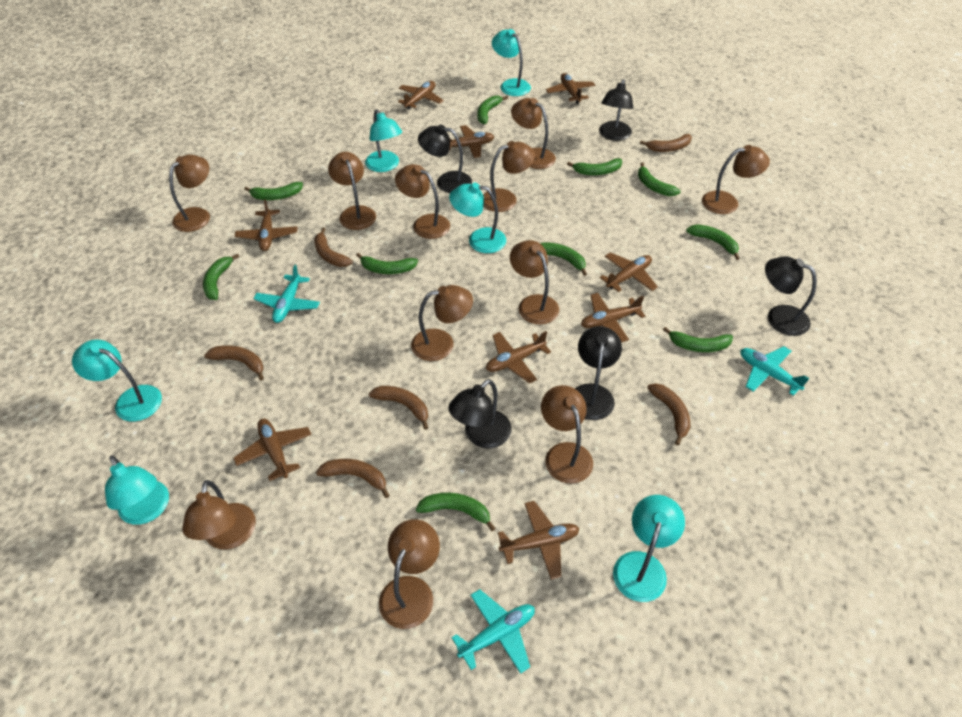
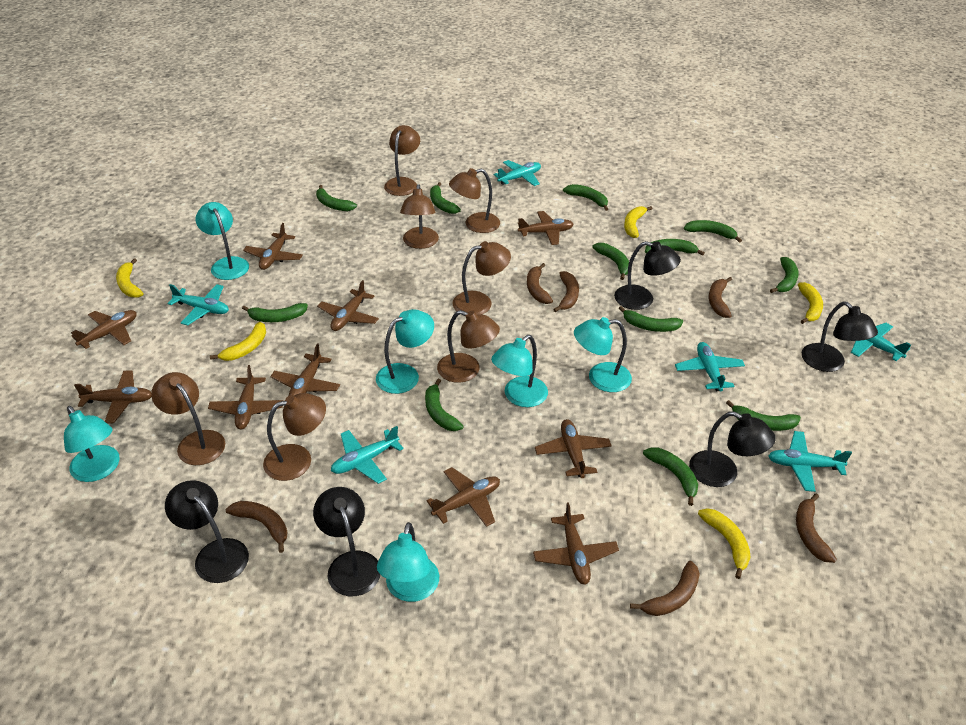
brown lamp: 11 -> 7
brown plane: 9 -> 10
green banana: 10 -> 12
turquoise plane: 3 -> 6
yellow banana: 0 -> 5

